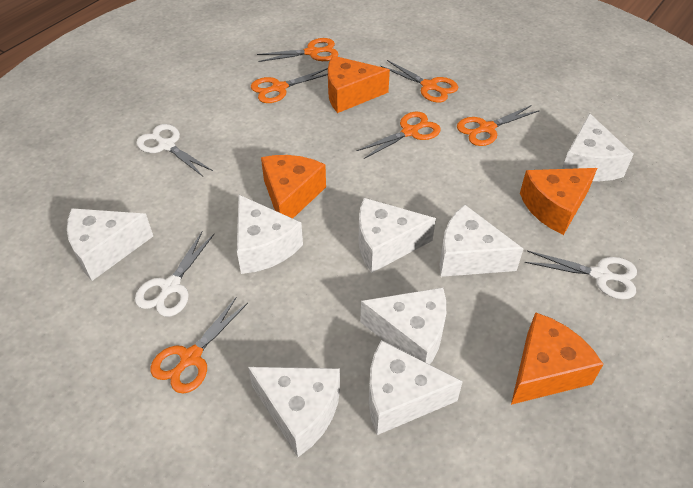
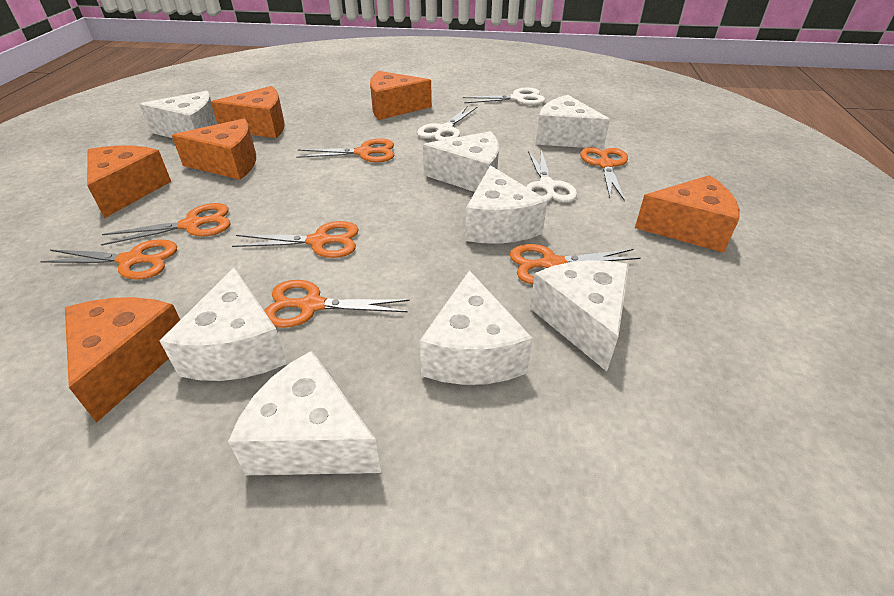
orange cheese: 4 -> 6
orange scissors: 6 -> 7

